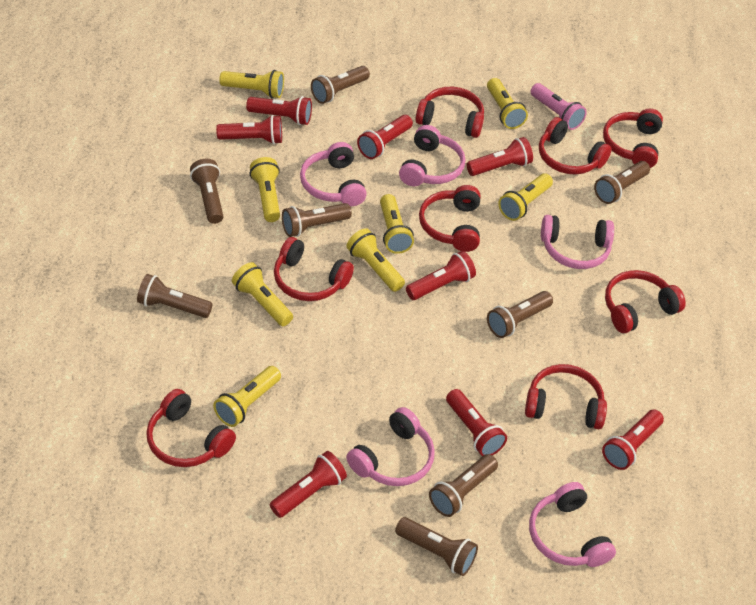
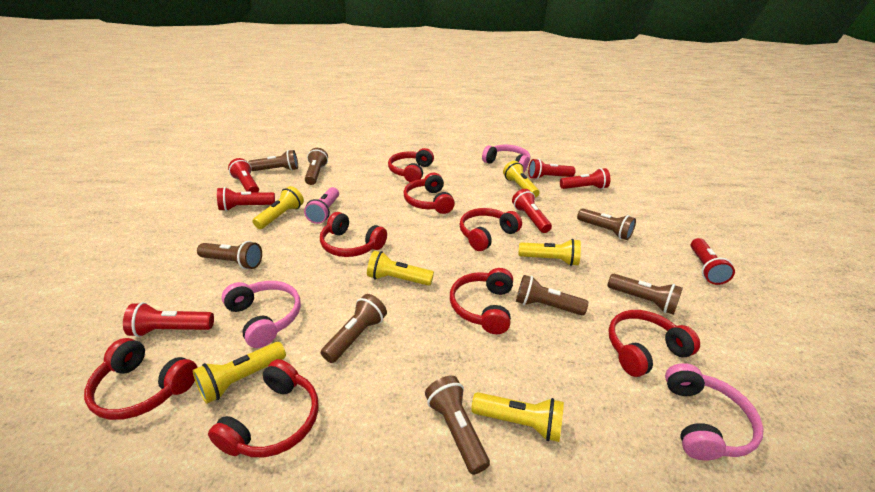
pink headphones: 5 -> 3
red flashlight: 8 -> 7
yellow flashlight: 8 -> 6

